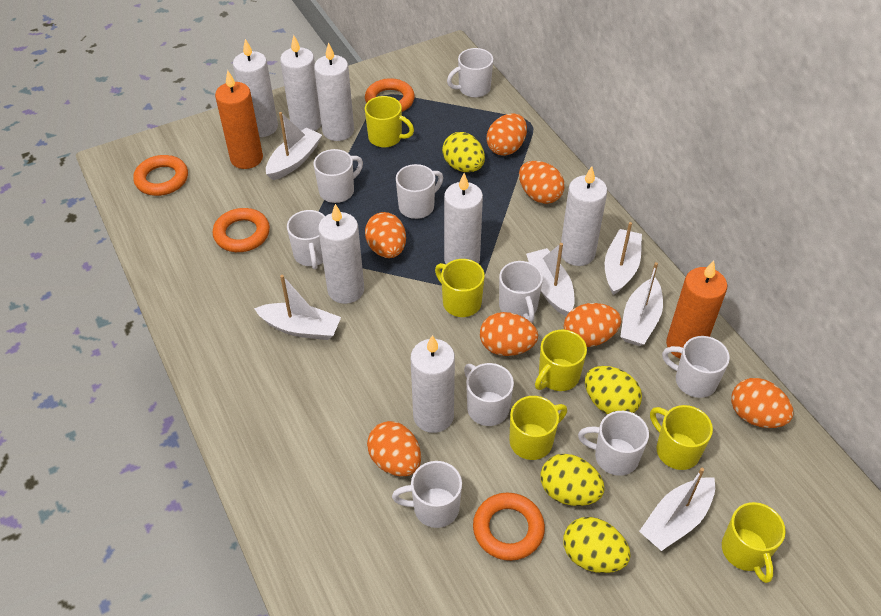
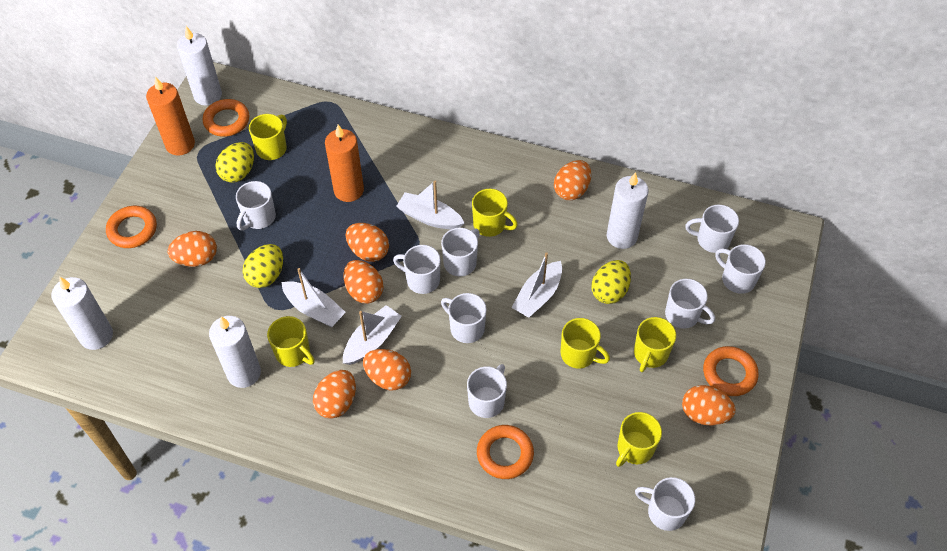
white boat: 6 -> 4
white candle: 7 -> 4
yellow egg: 4 -> 3

